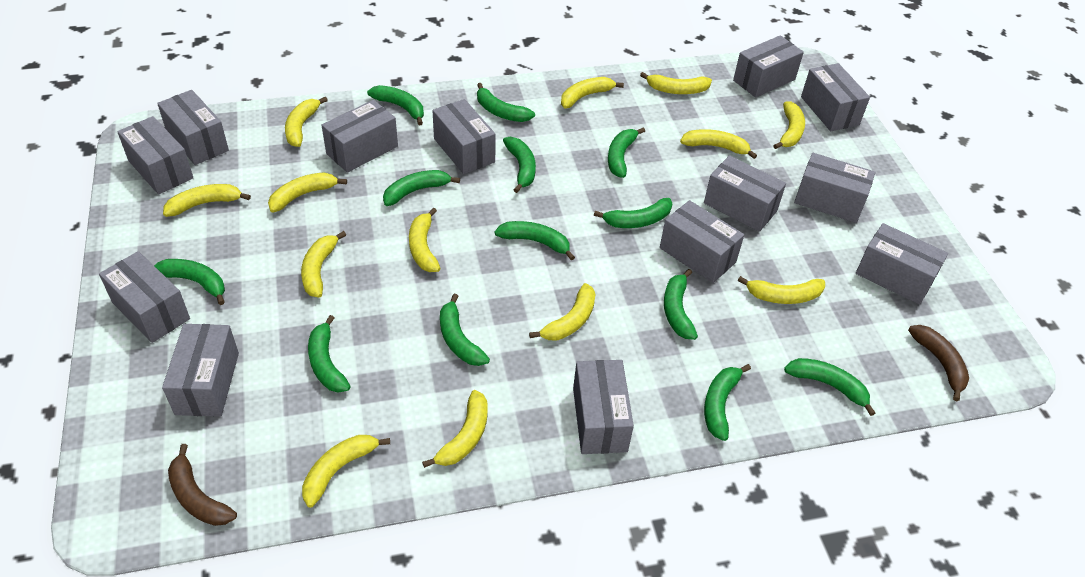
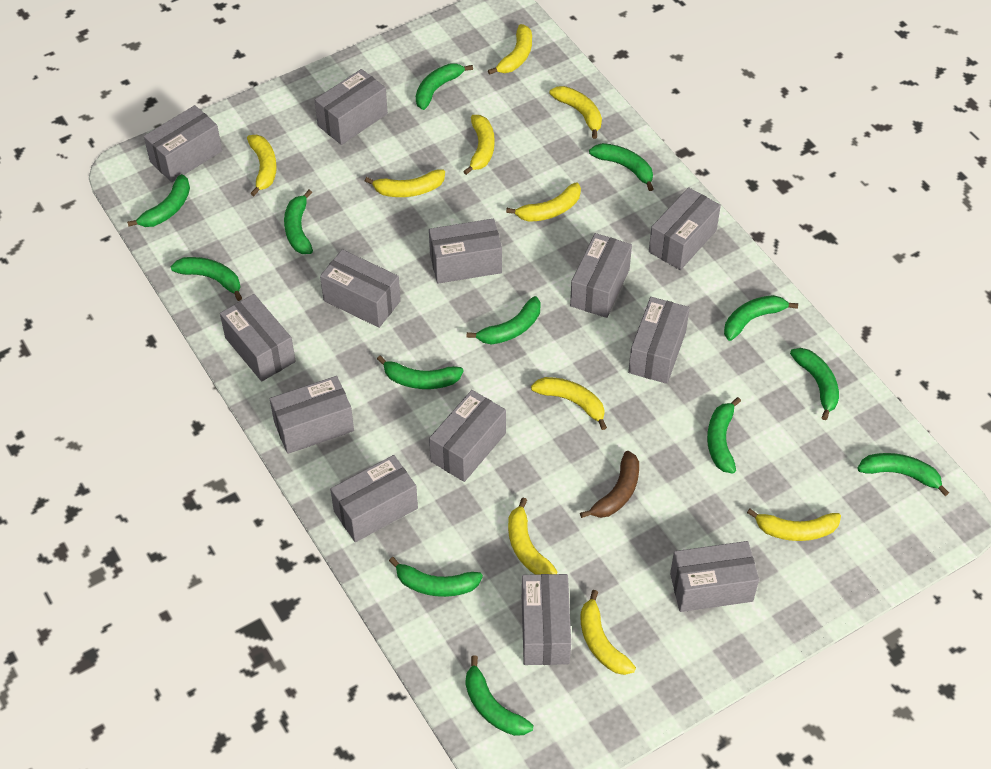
brown banana: 2 -> 1
yellow banana: 13 -> 10

